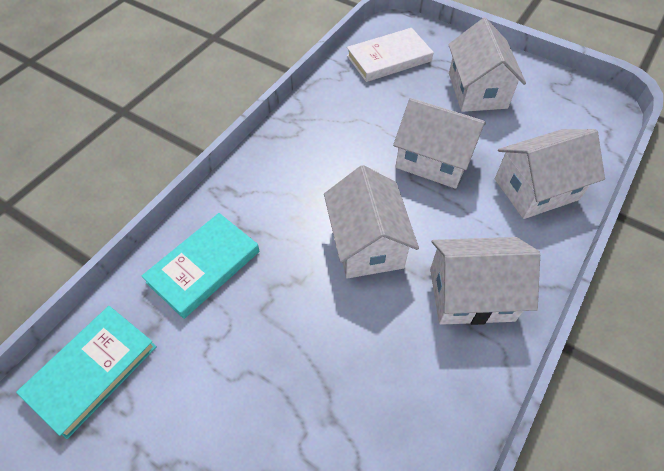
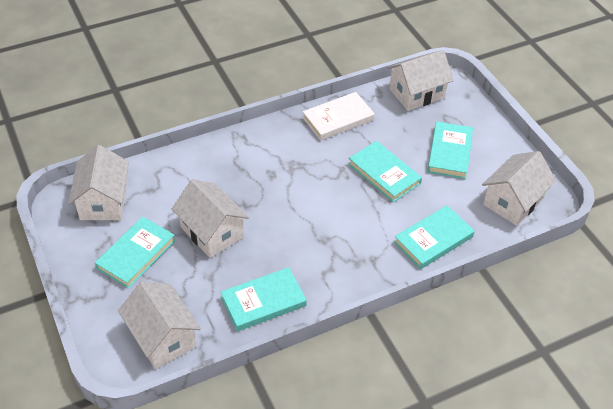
turquoise book: 2 -> 5

